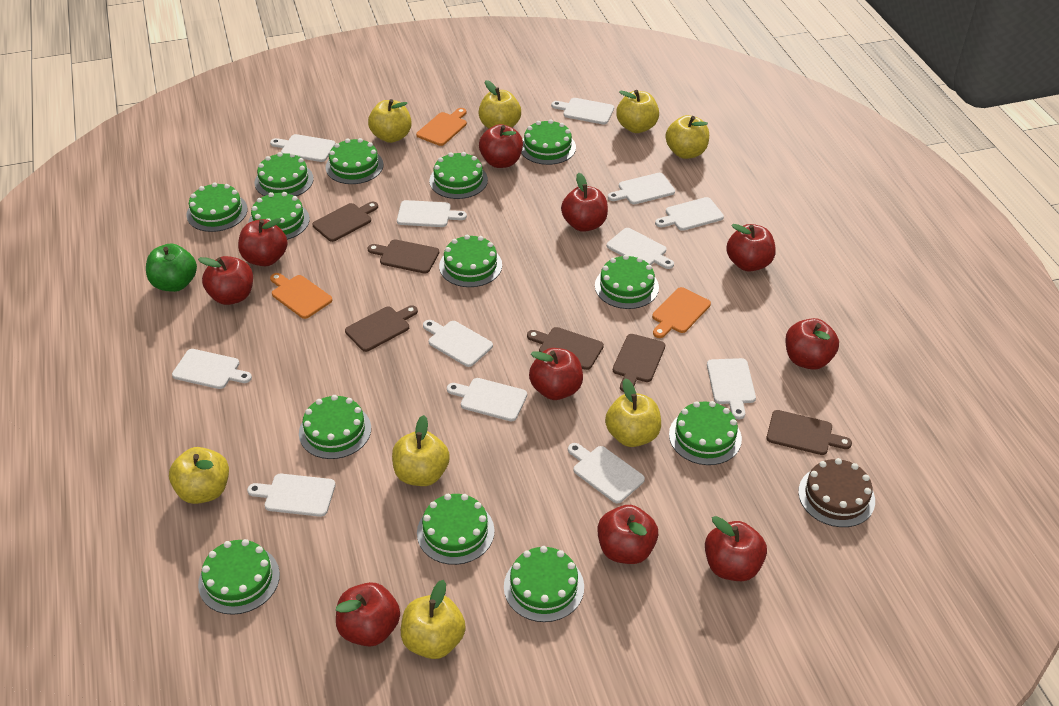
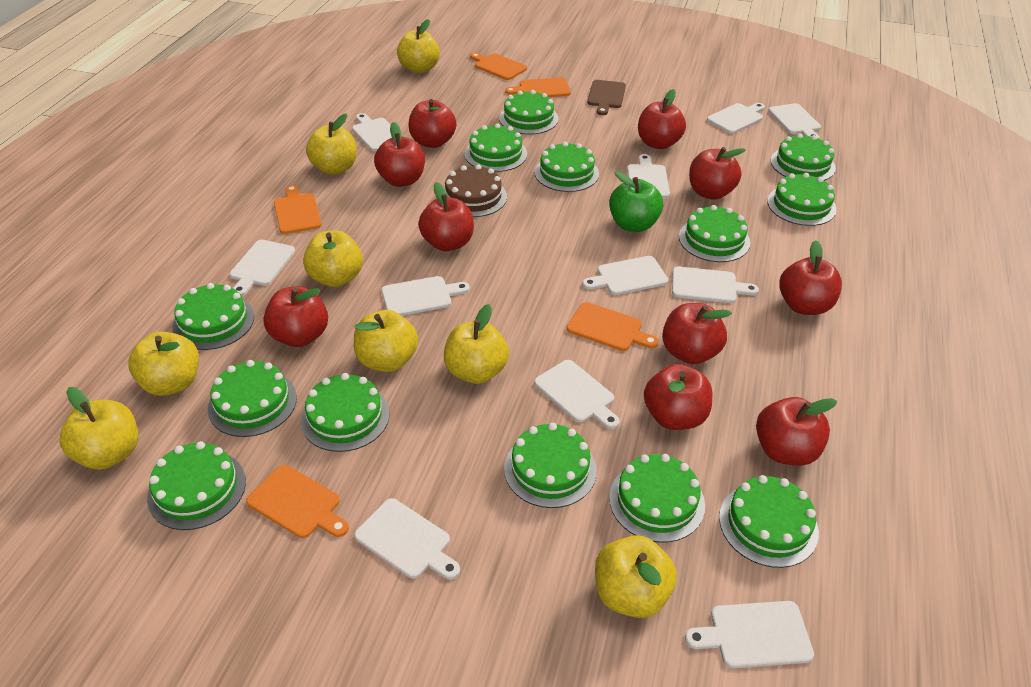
brown cutting board: 6 -> 1
orange cutting board: 3 -> 5
white cutting board: 12 -> 11

